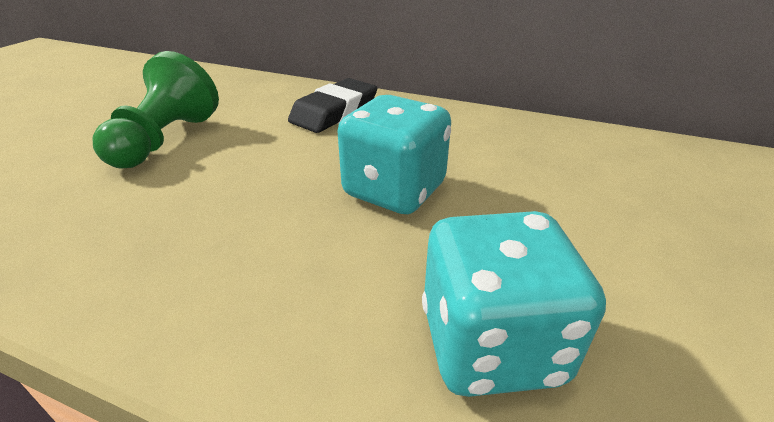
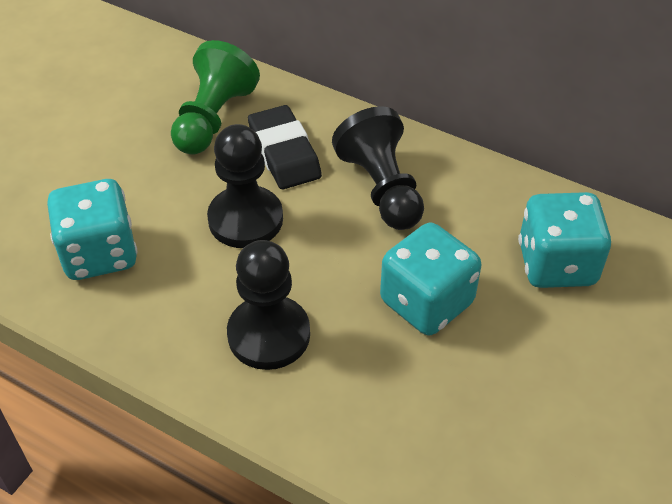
black pawn: 0 -> 3
turquoise dice: 2 -> 3

